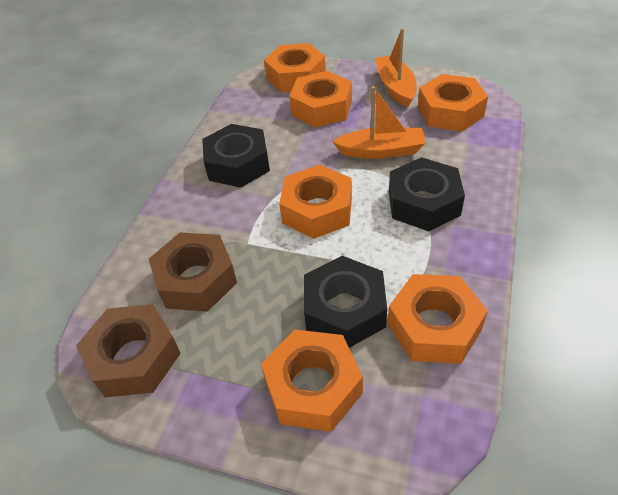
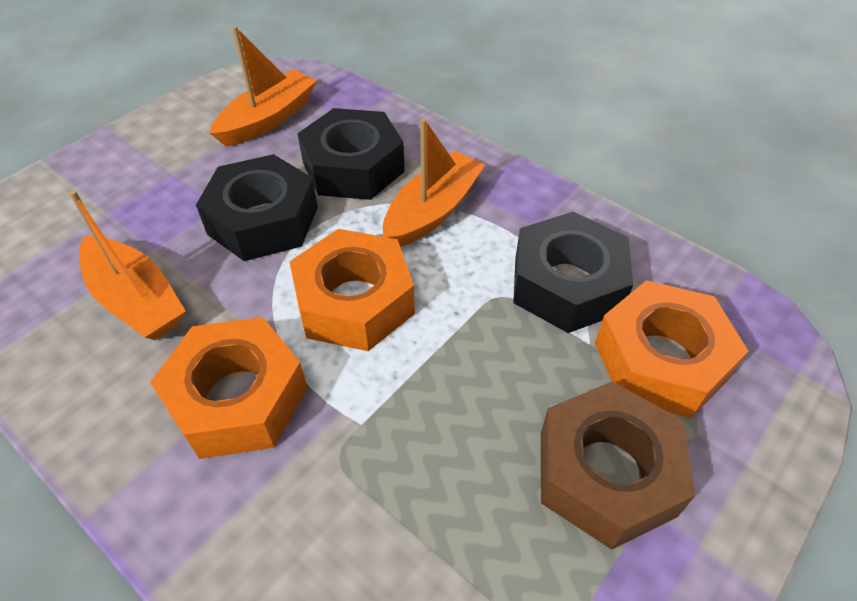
brown nut: 2 -> 1
orange boat: 2 -> 3
orange nut: 6 -> 3

